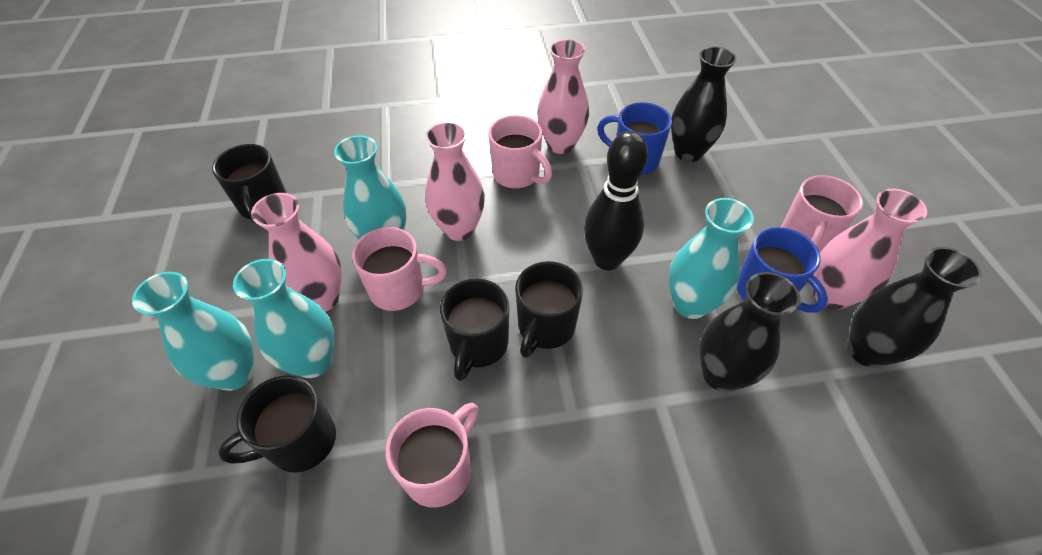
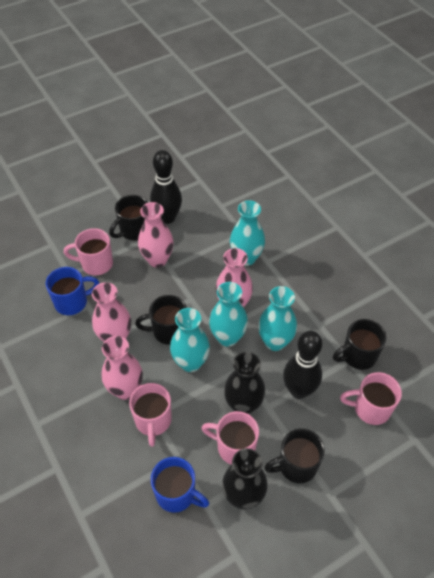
black bowling pin: 1 -> 2
black vase: 3 -> 2

